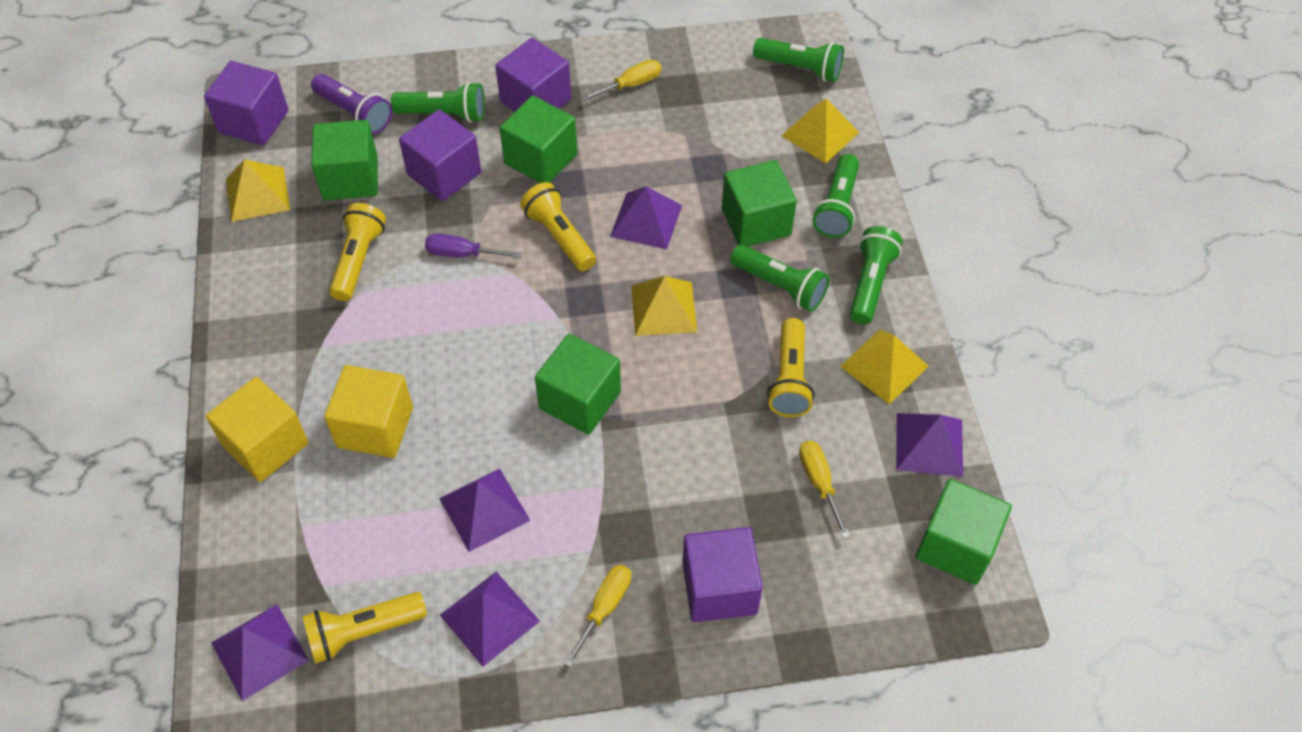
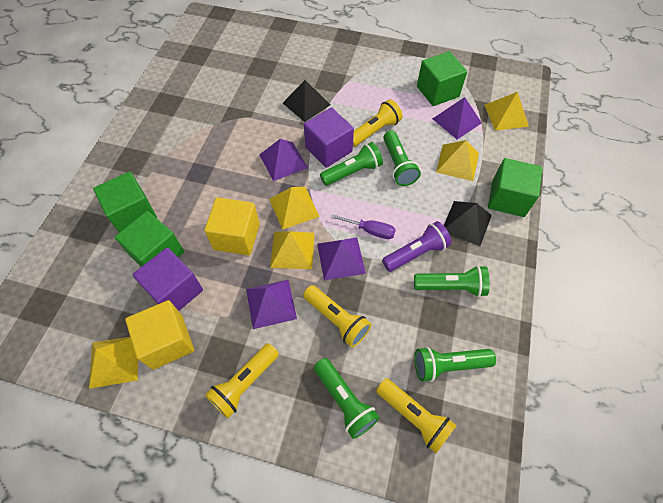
black pyramid: 0 -> 2
green cube: 5 -> 4
purple cube: 4 -> 2
purple pyramid: 5 -> 4
yellow pyramid: 4 -> 5
yellow screwdriver: 3 -> 0

